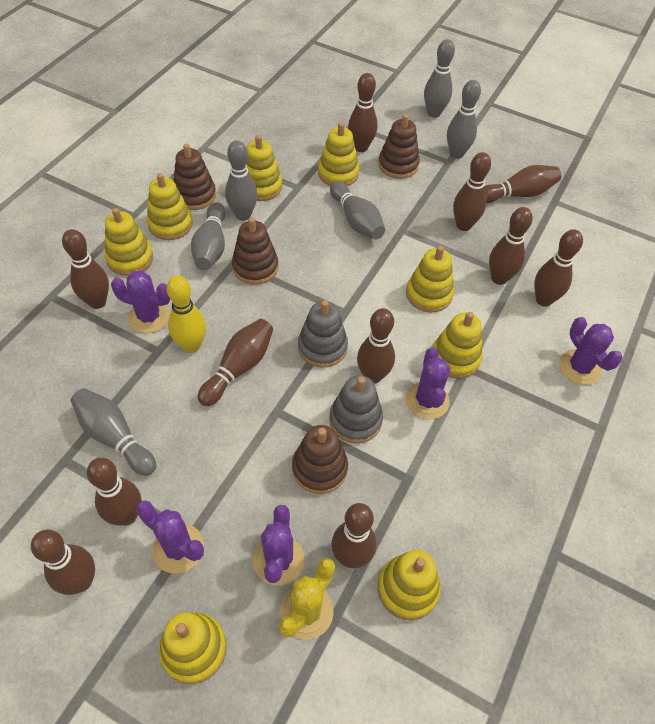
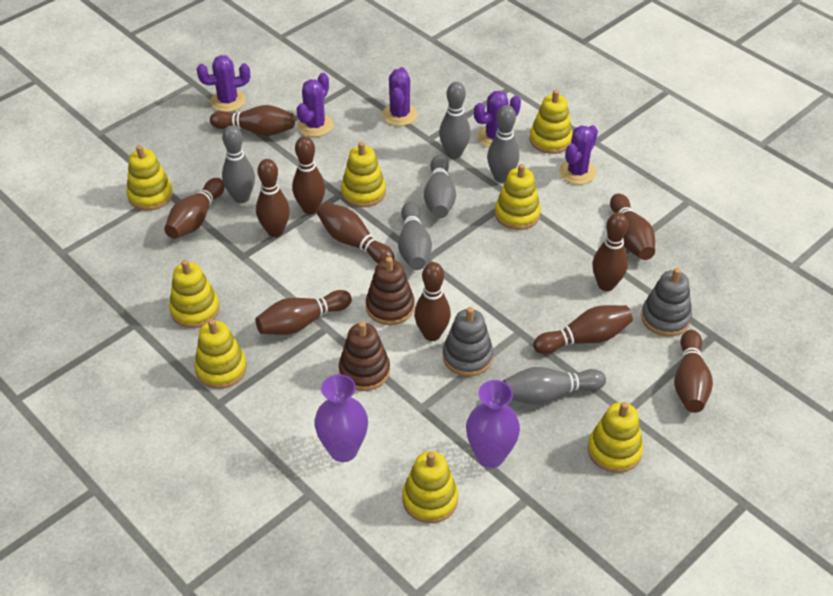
brown stacking toy: 4 -> 2
purple vase: 0 -> 2
yellow bowling pin: 1 -> 0
yellow cactus: 1 -> 0

